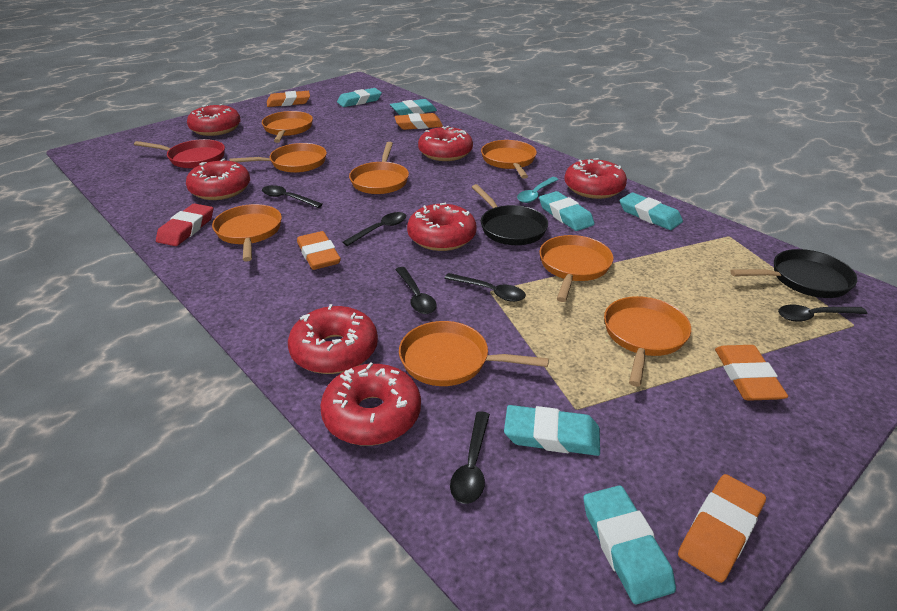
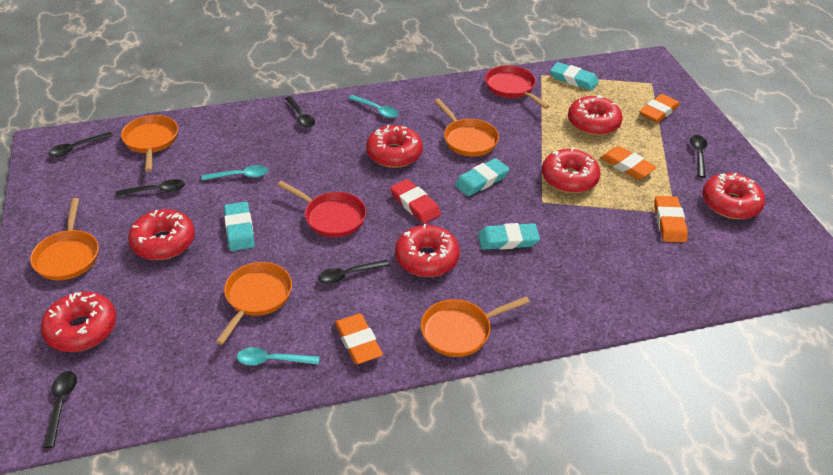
black pan: 2 -> 0
orange eraser: 5 -> 4
orange pan: 8 -> 5
red pan: 1 -> 2
turquoise eraser: 6 -> 4
turquoise spoon: 1 -> 3

